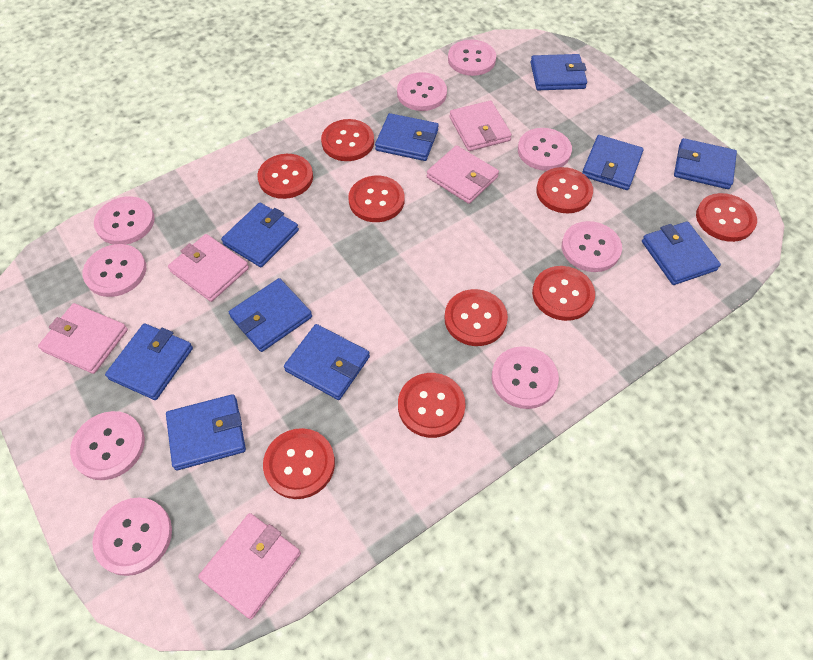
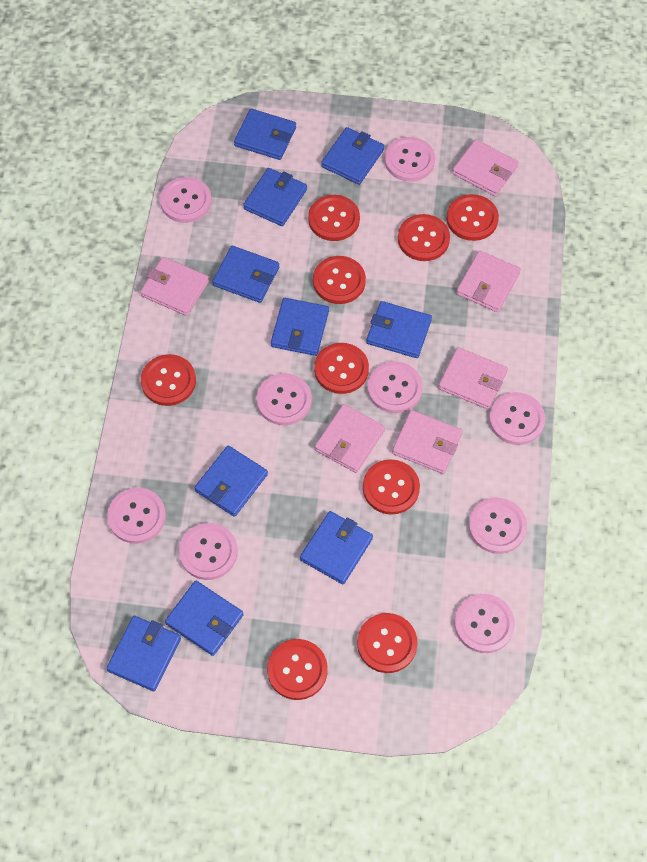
pink wallet: 5 -> 6

